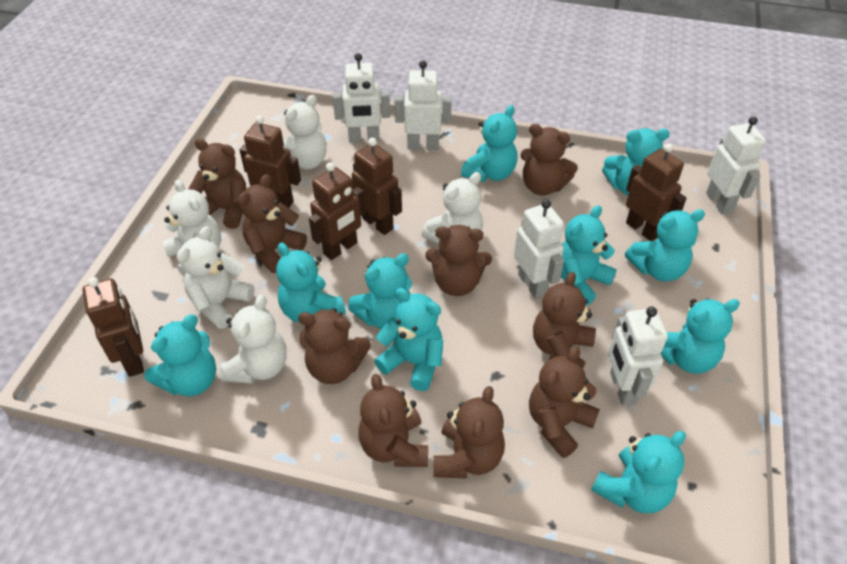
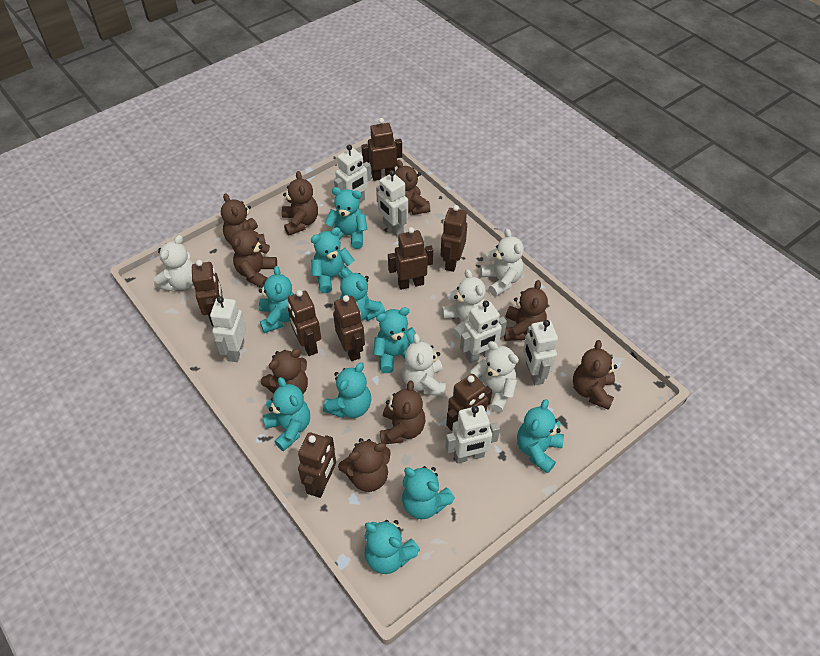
brown robot: 5 -> 8
white robot: 5 -> 6

